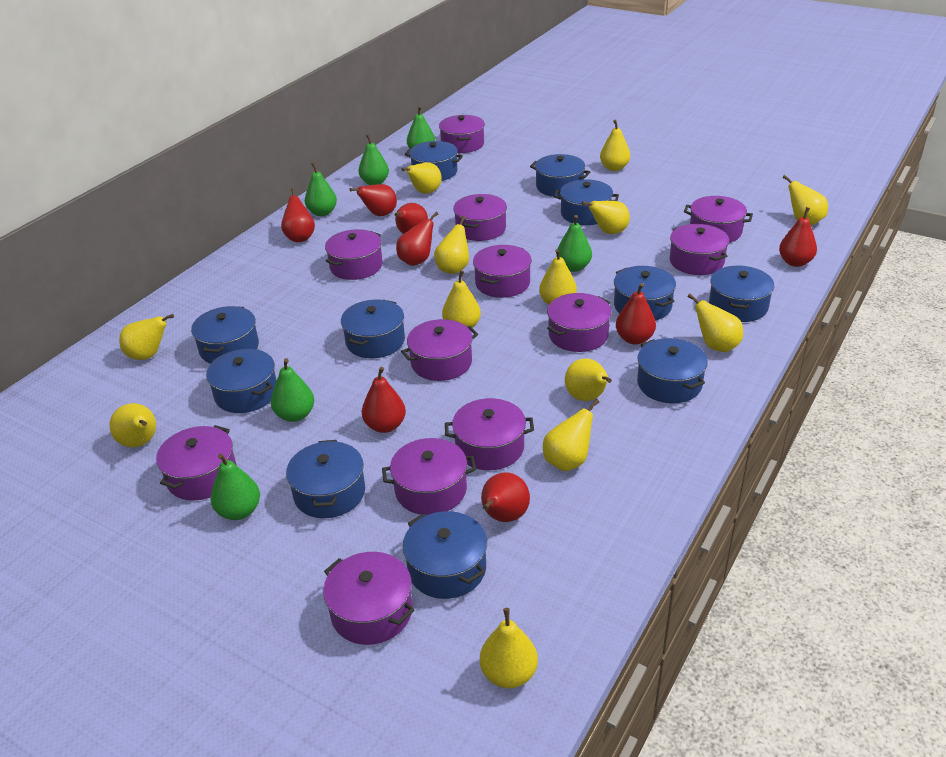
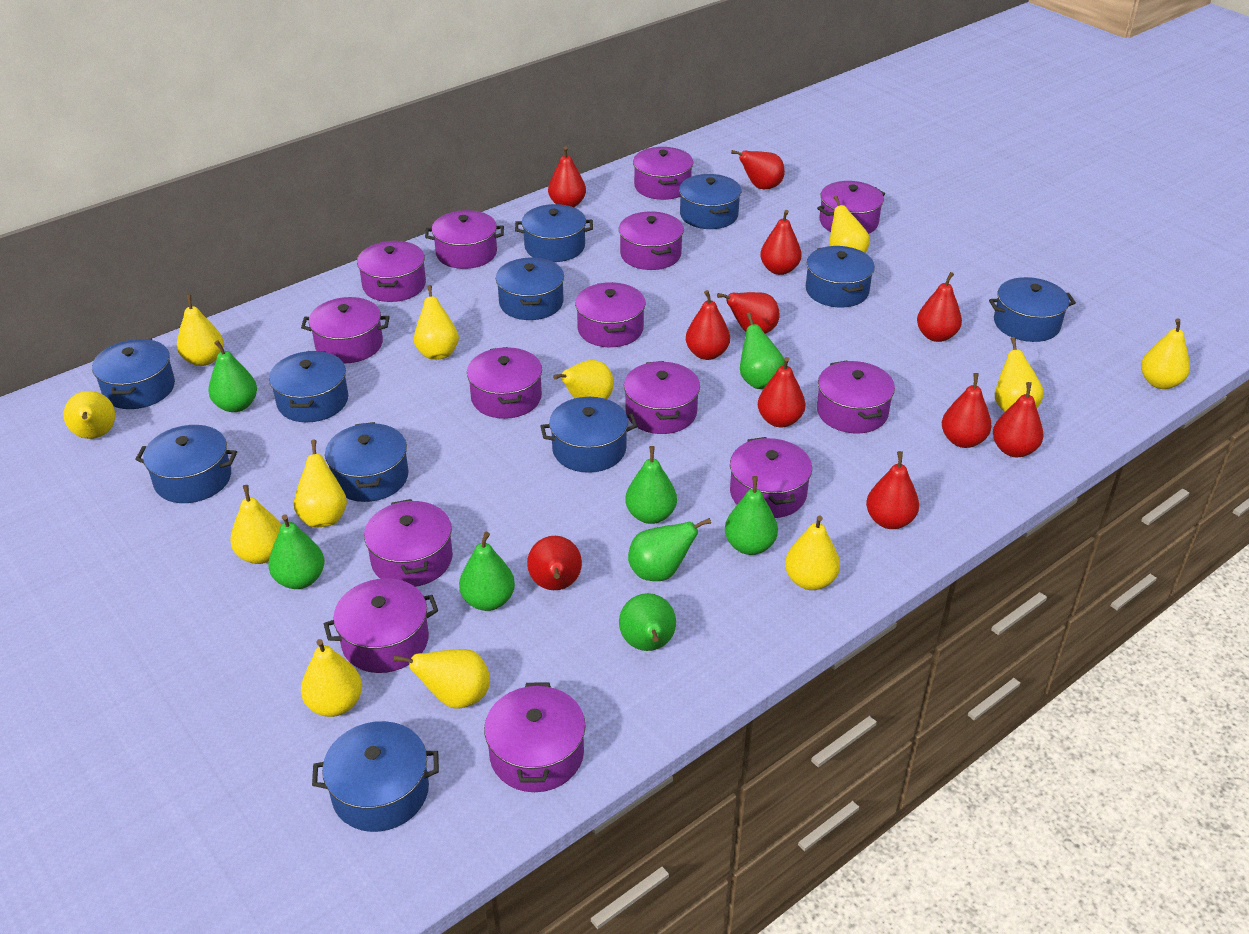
green pear: 6 -> 8
purple pot: 12 -> 14
red pear: 8 -> 11
yellow pear: 13 -> 12

